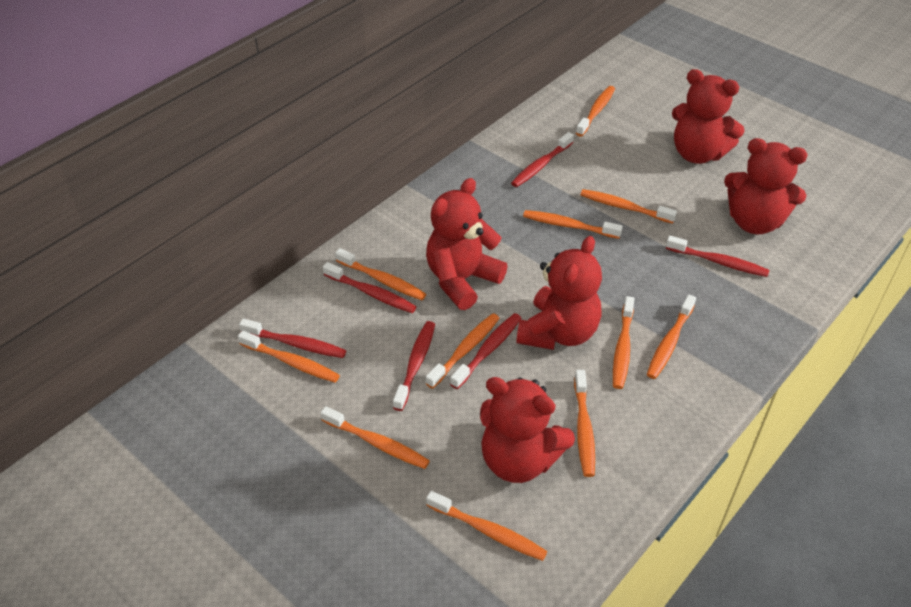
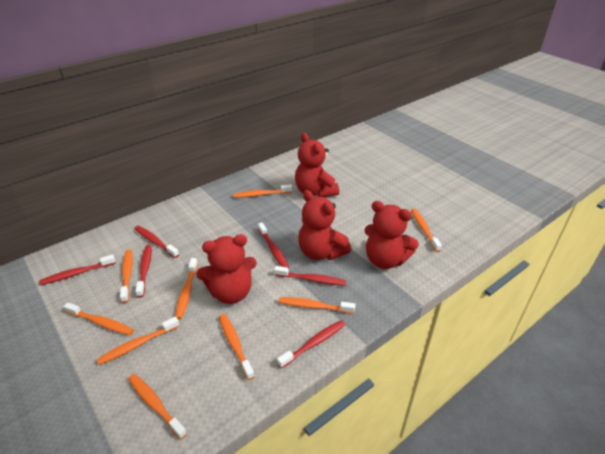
orange toothbrush: 11 -> 9
red teddy bear: 5 -> 4

